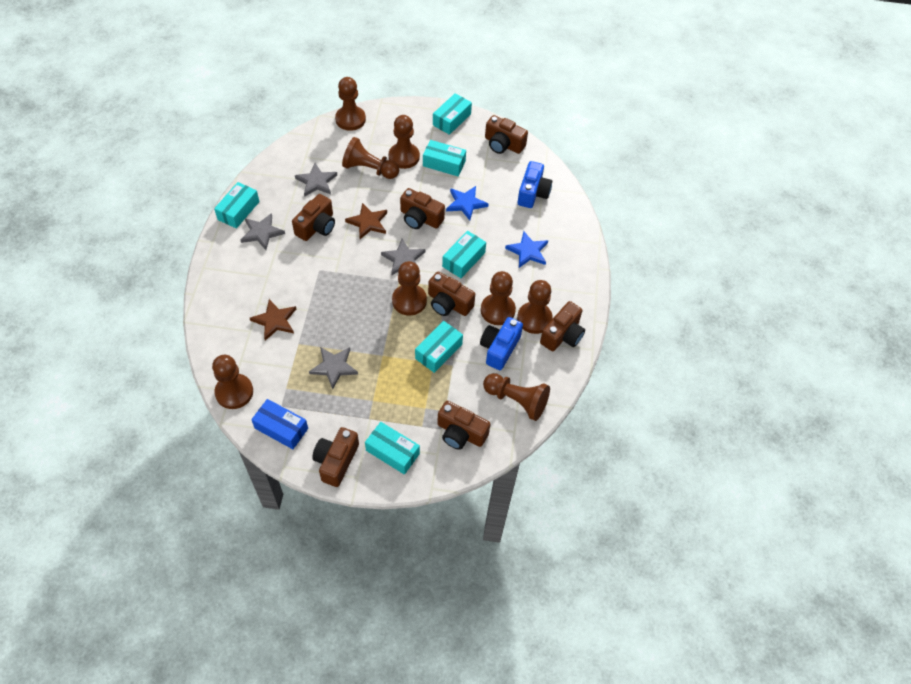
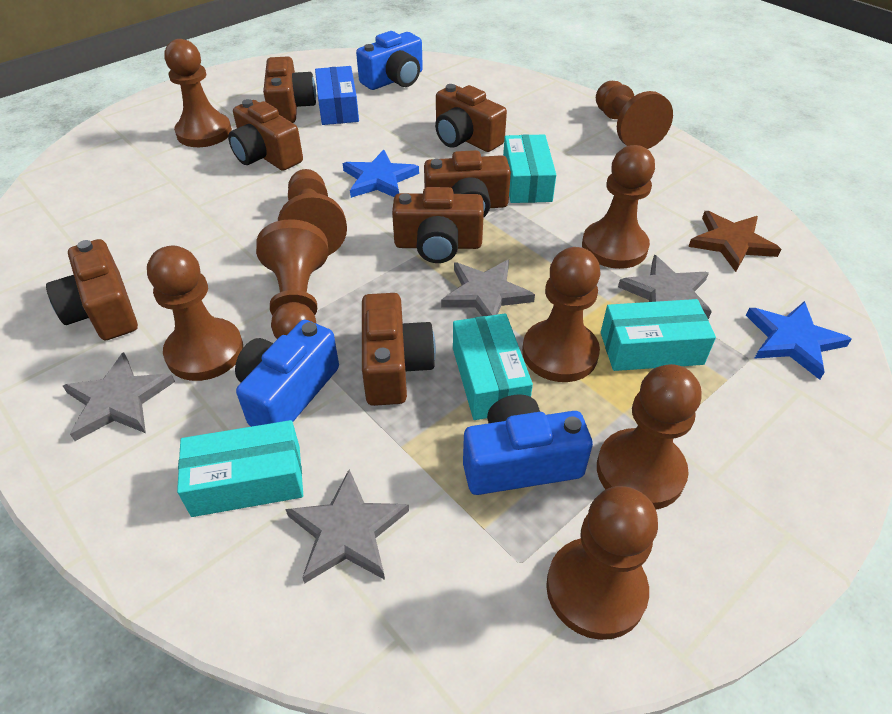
blue camera: 2 -> 3
brown pawn: 8 -> 9
brown star: 2 -> 1
turquoise box: 6 -> 4

